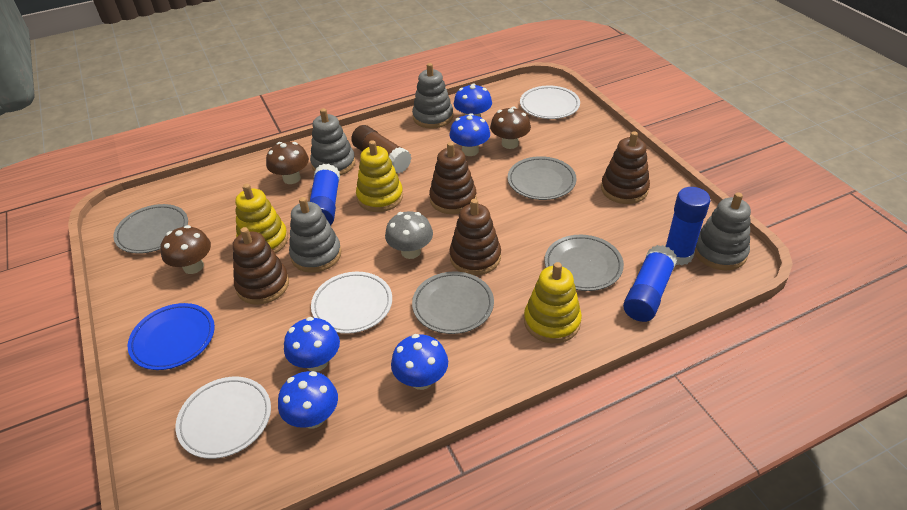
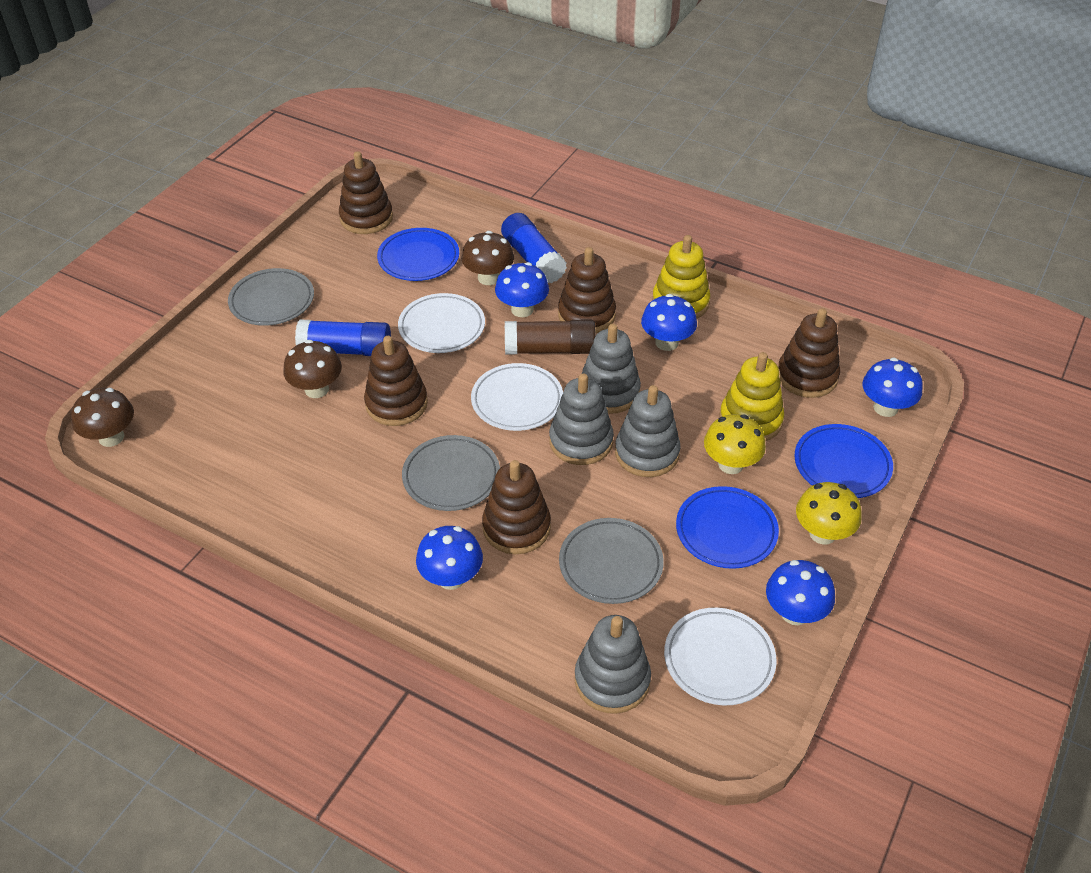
blue glue stick: 3 -> 2
blue plate: 1 -> 3
brown stacking toy: 4 -> 5
grey mushroom: 1 -> 0
grey plate: 4 -> 3
yellow mushroom: 0 -> 2
yellow stacking toy: 3 -> 2

